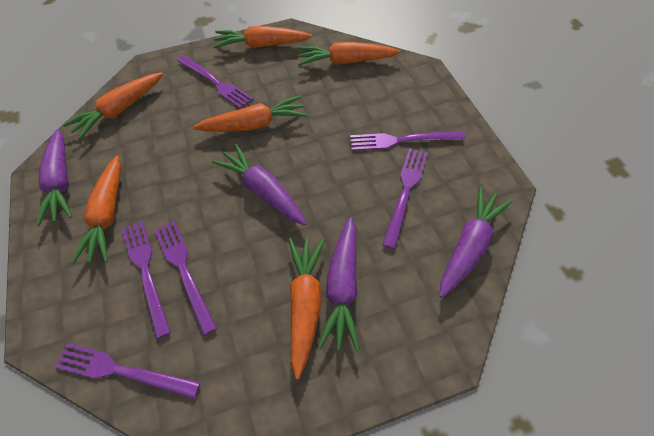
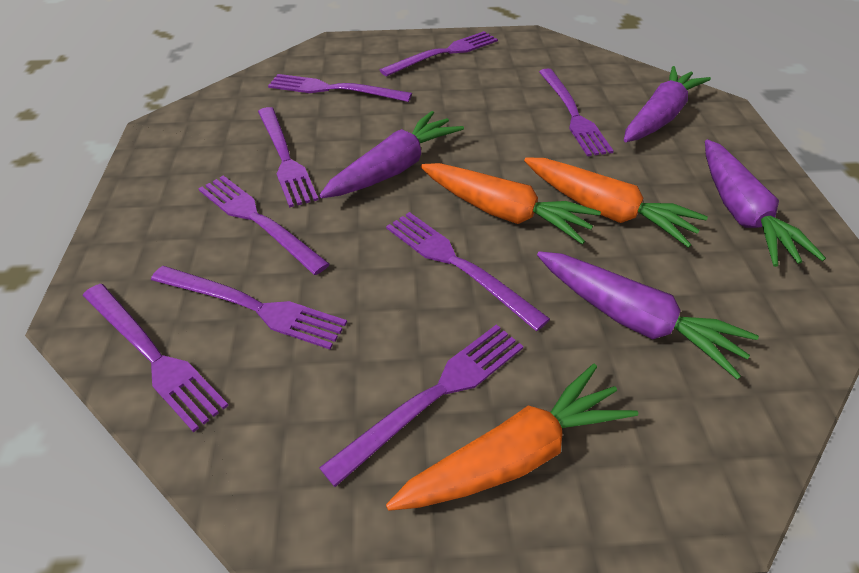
orange carrot: 6 -> 3
purple fork: 6 -> 9

